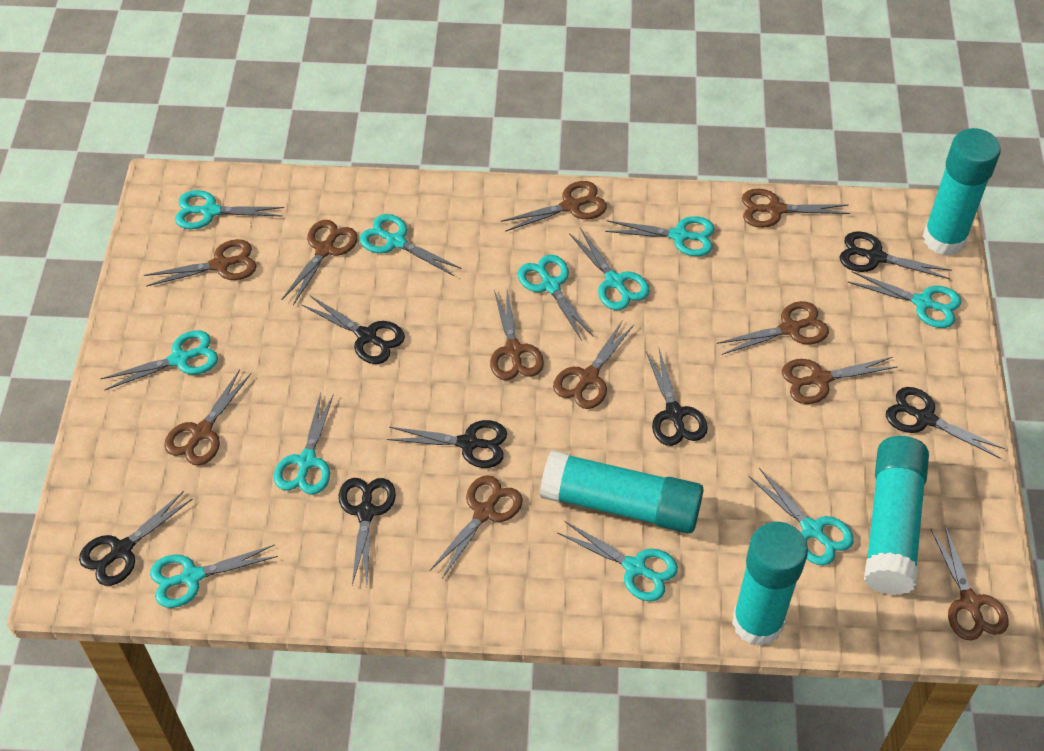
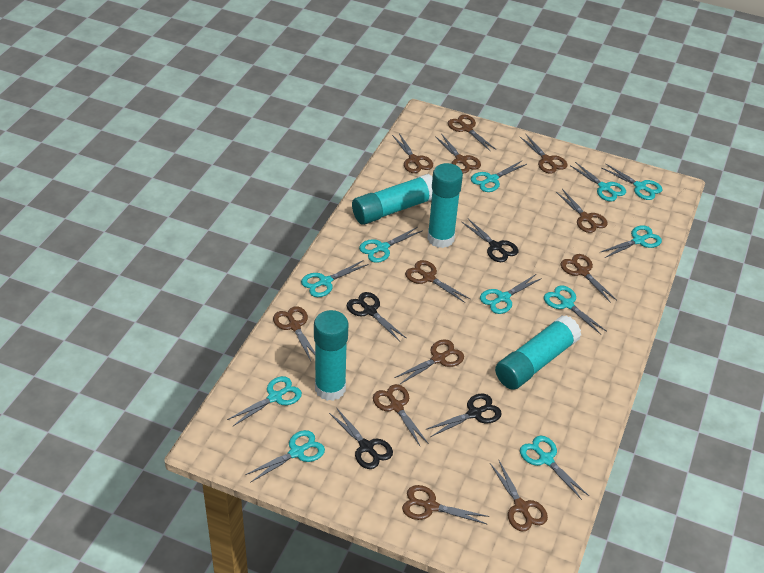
black scissors: 7 -> 4
brown scissors: 11 -> 12

